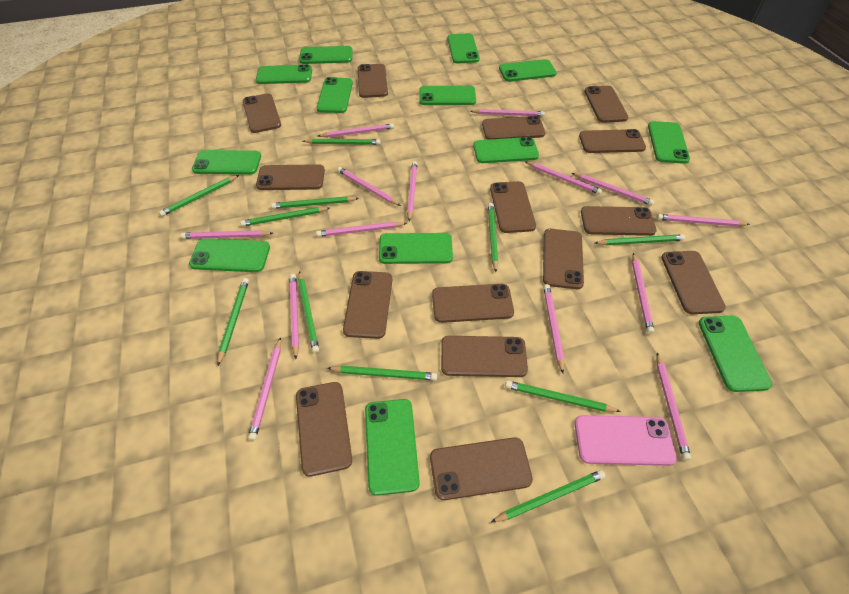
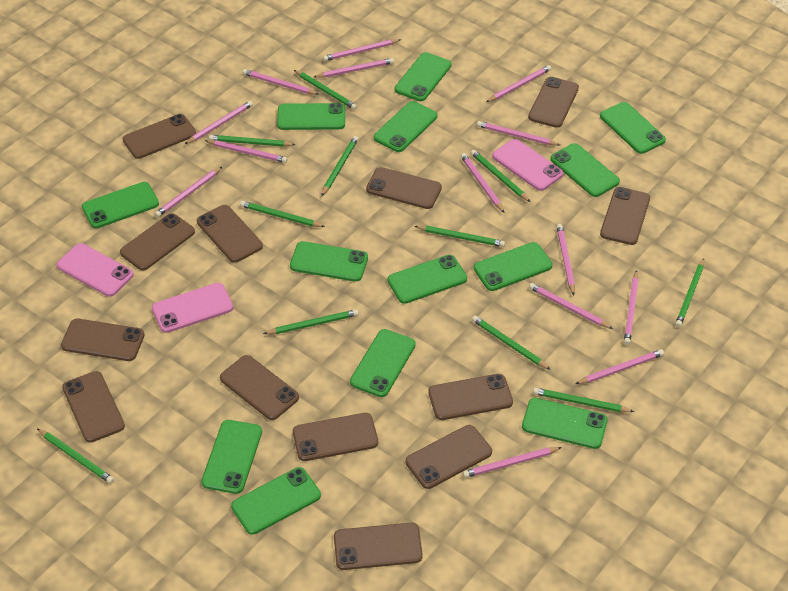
brown phone: 15 -> 13
pink phone: 1 -> 3

